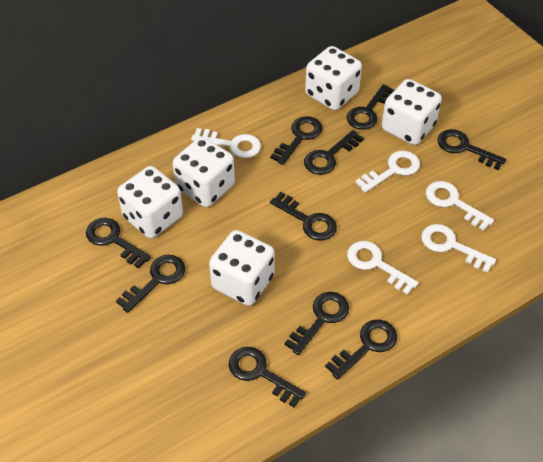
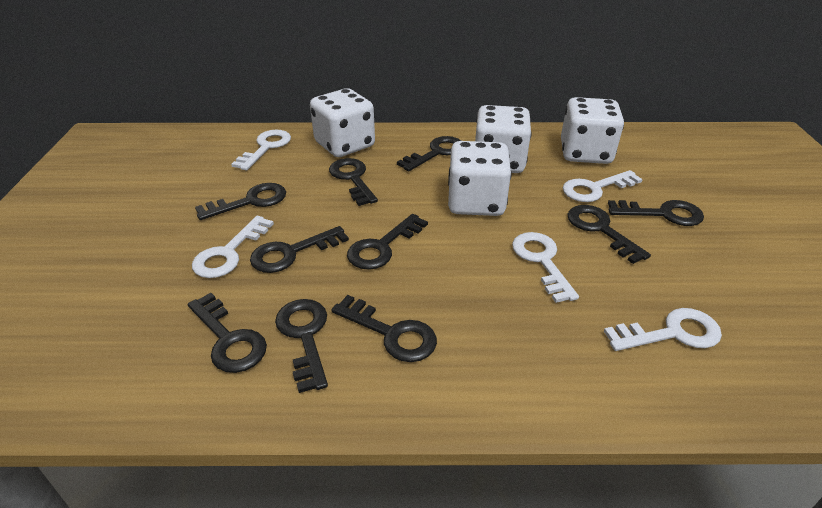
white dice: 5 -> 4

